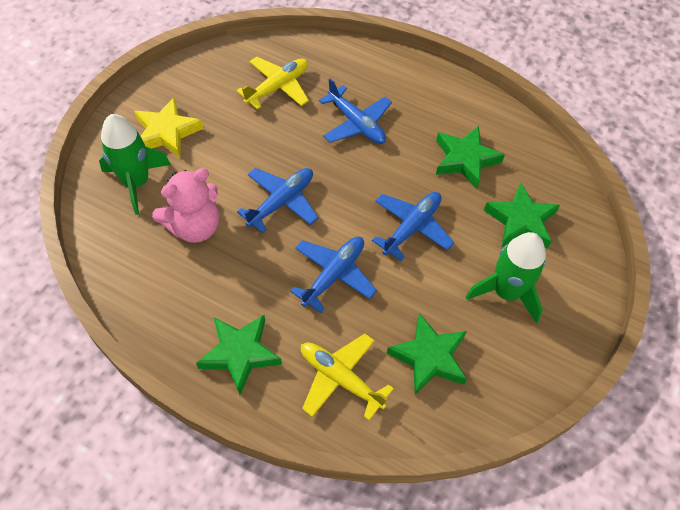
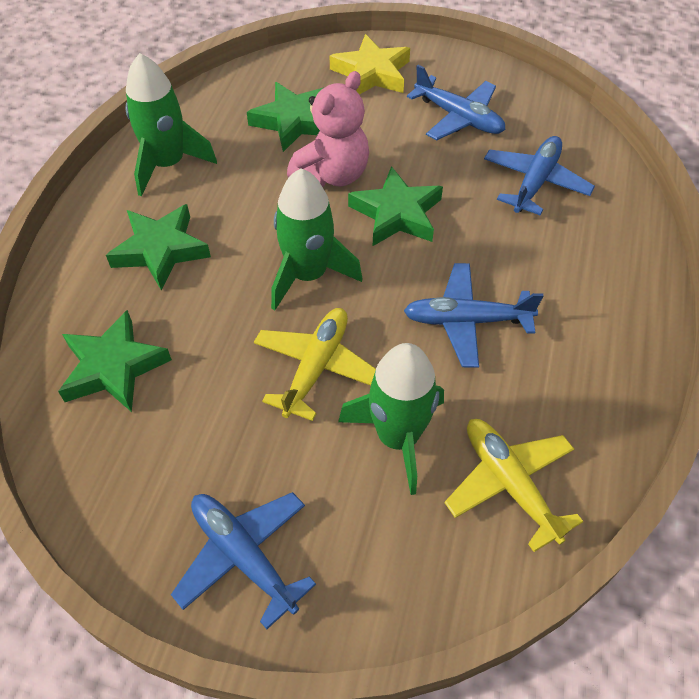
green rocket: 2 -> 3

